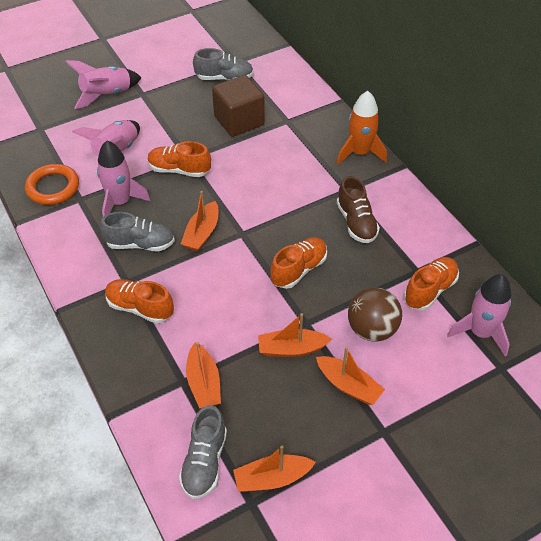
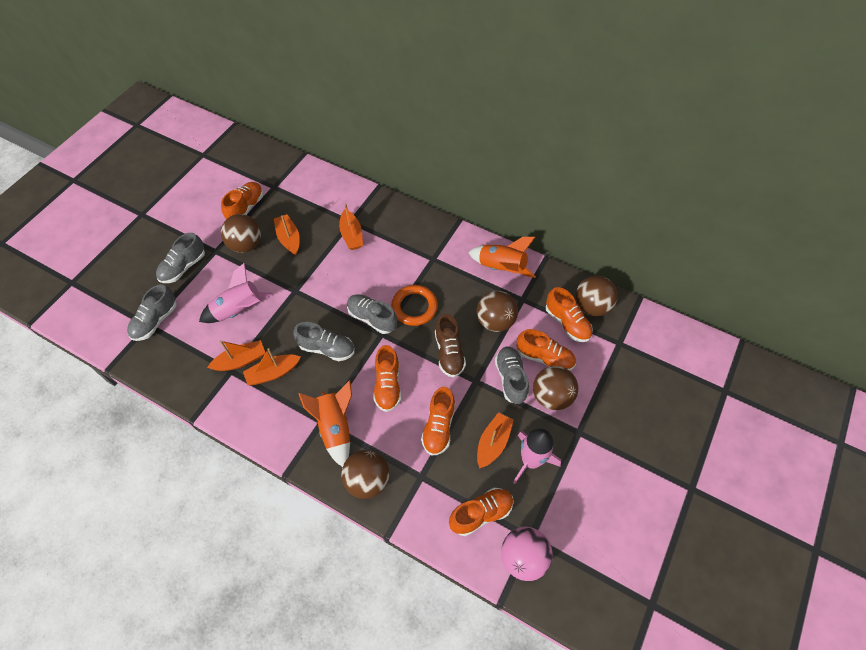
brown ball: 1 -> 5
brown cube: 1 -> 0
grey shoe: 3 -> 5
orange rocket: 1 -> 2
orange shoe: 4 -> 6
pink ball: 0 -> 1
pink rocket: 4 -> 2

